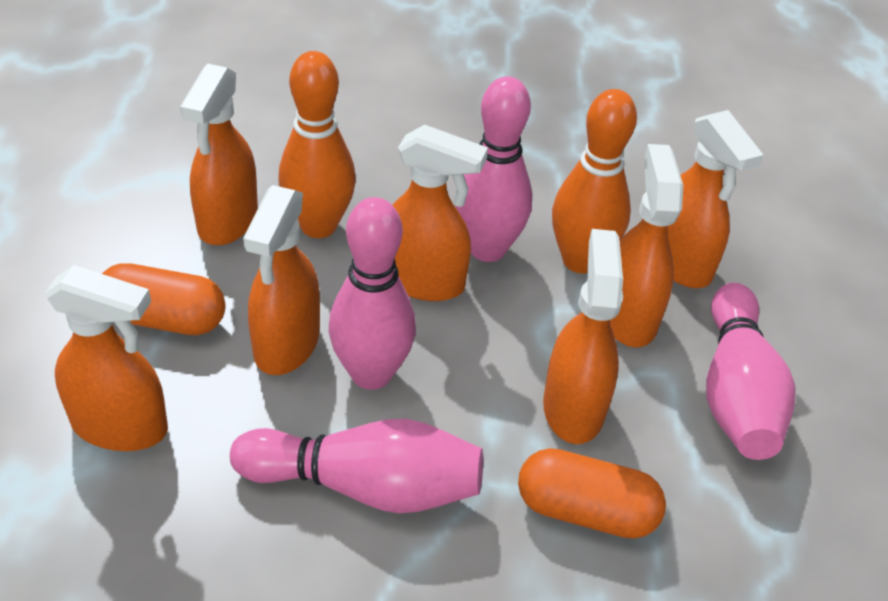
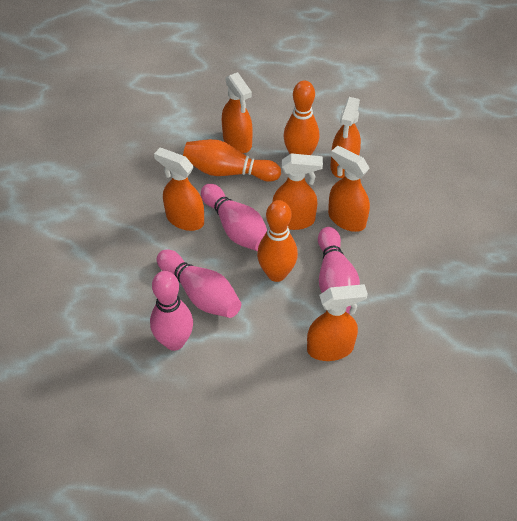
orange bowling pin: 2 -> 3
orange capsule: 2 -> 0
orange spray bottle: 7 -> 6

